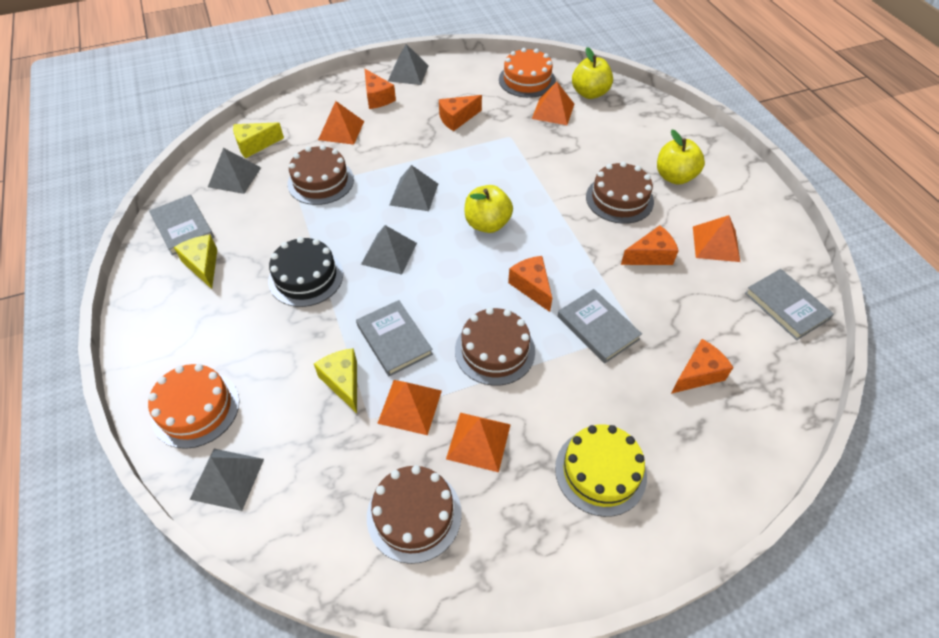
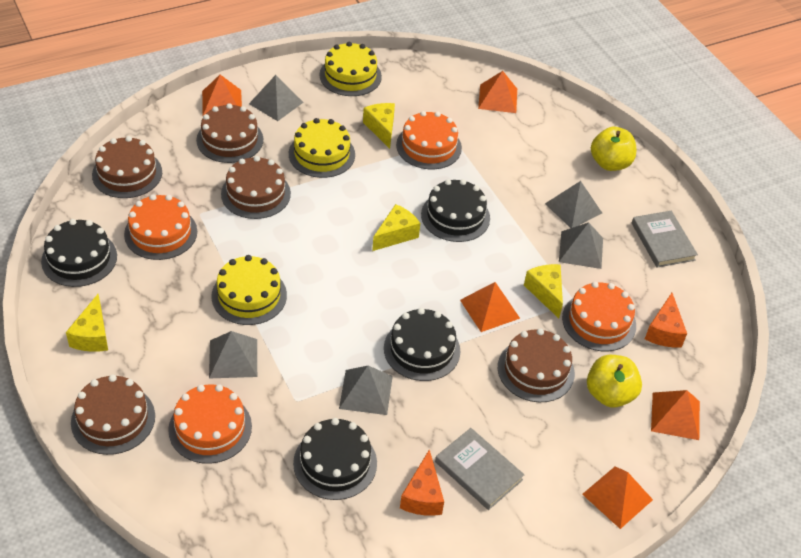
black cake: 1 -> 4
brown cake: 4 -> 5
grey book: 4 -> 2
orange cake: 2 -> 4
orange cheese: 5 -> 2
yellow apple: 3 -> 2
yellow cake: 1 -> 3
yellow cheese: 3 -> 4

